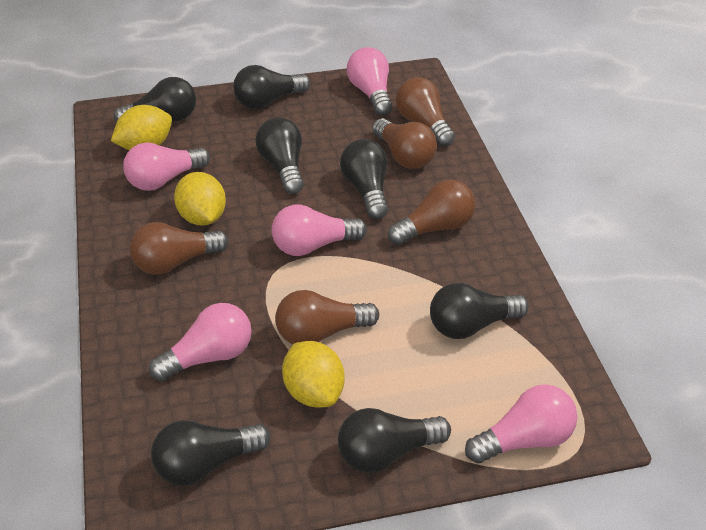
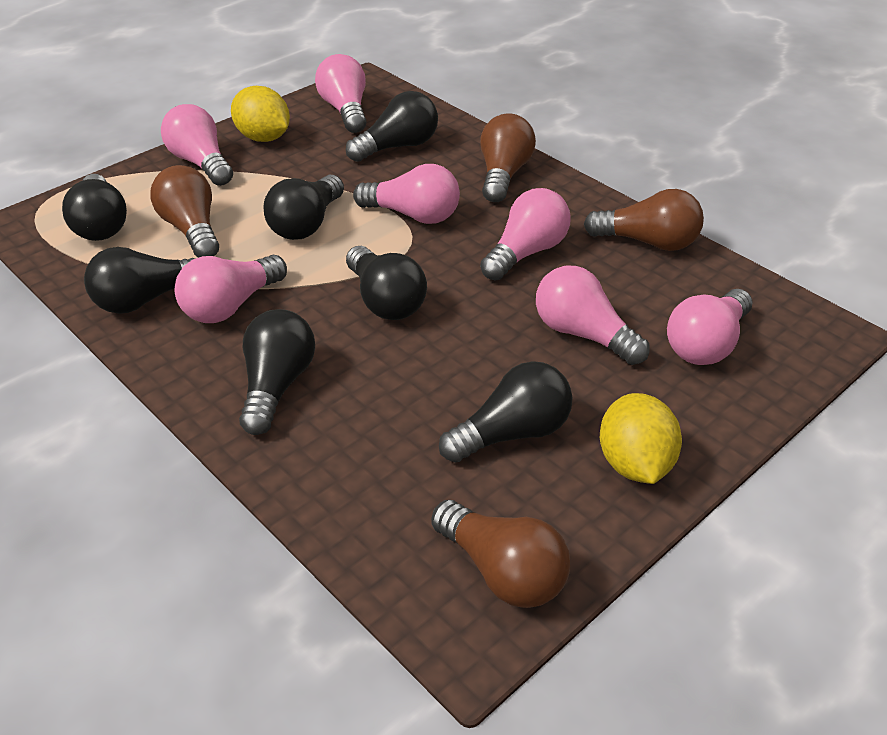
brown light bulb: 5 -> 4
pink light bulb: 5 -> 7
yellow lemon: 3 -> 2

